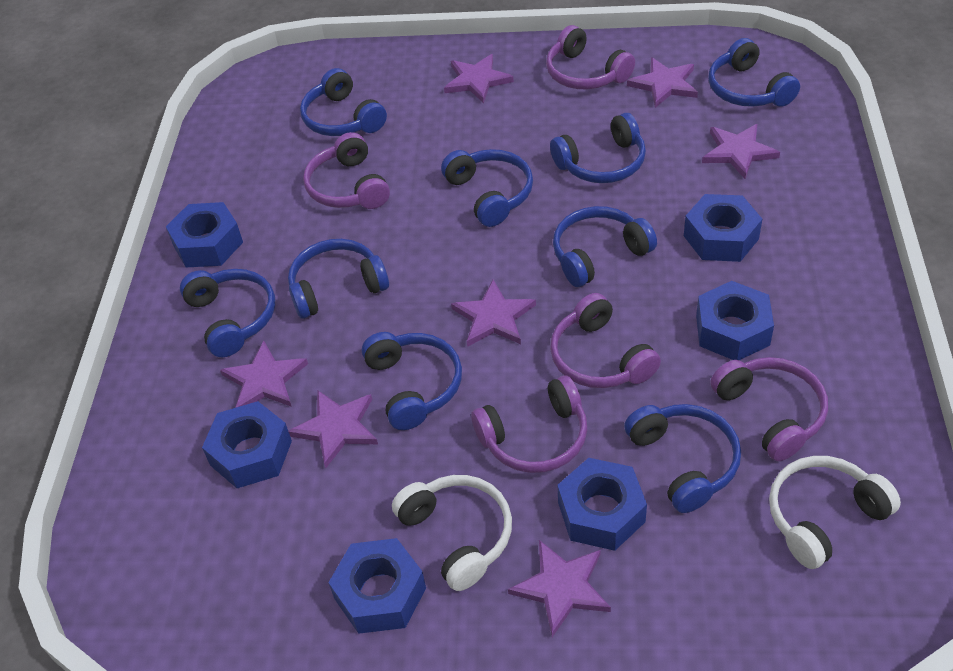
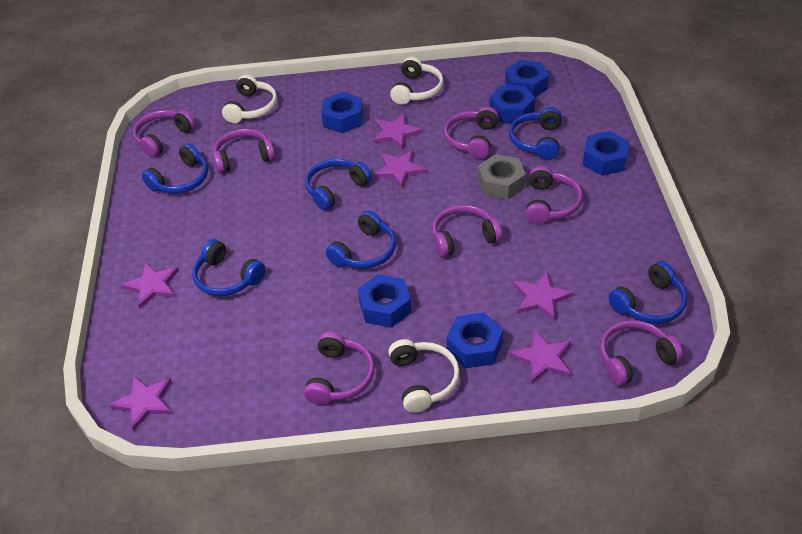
blue headphones: 9 -> 6
grey nut: 0 -> 1
purple headphones: 5 -> 7
purple star: 7 -> 6
white headphones: 2 -> 3

